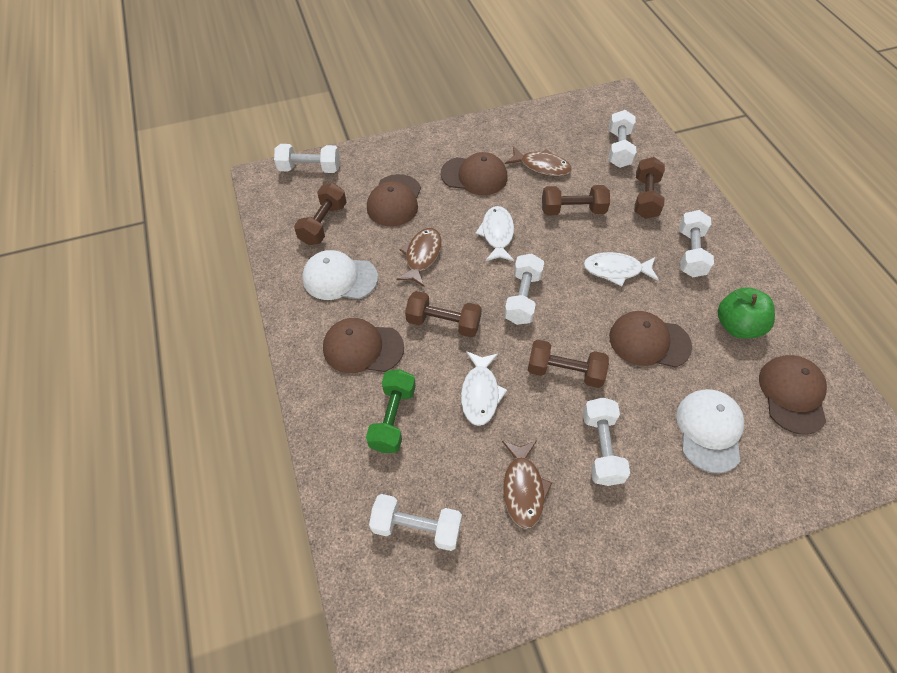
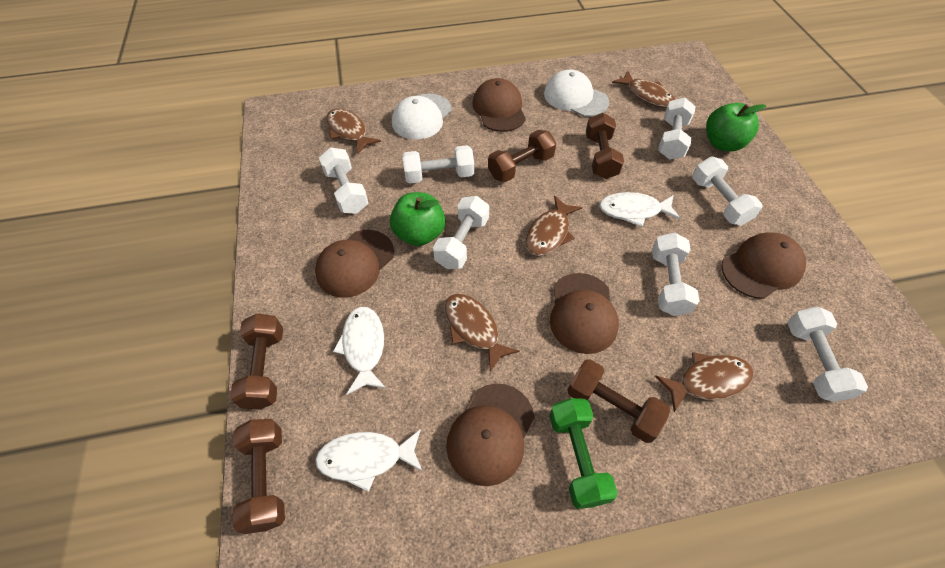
brown fish: 3 -> 5
green apple: 1 -> 2
white dumbbell: 6 -> 7

